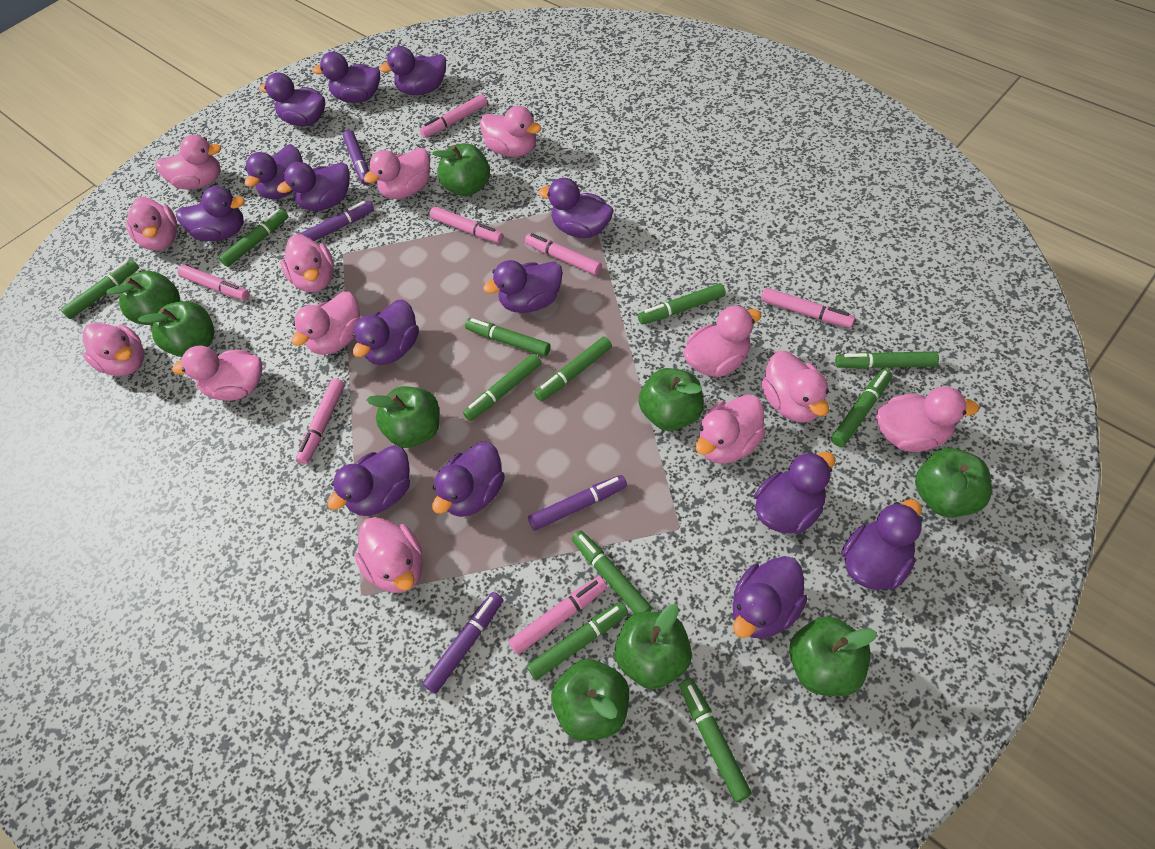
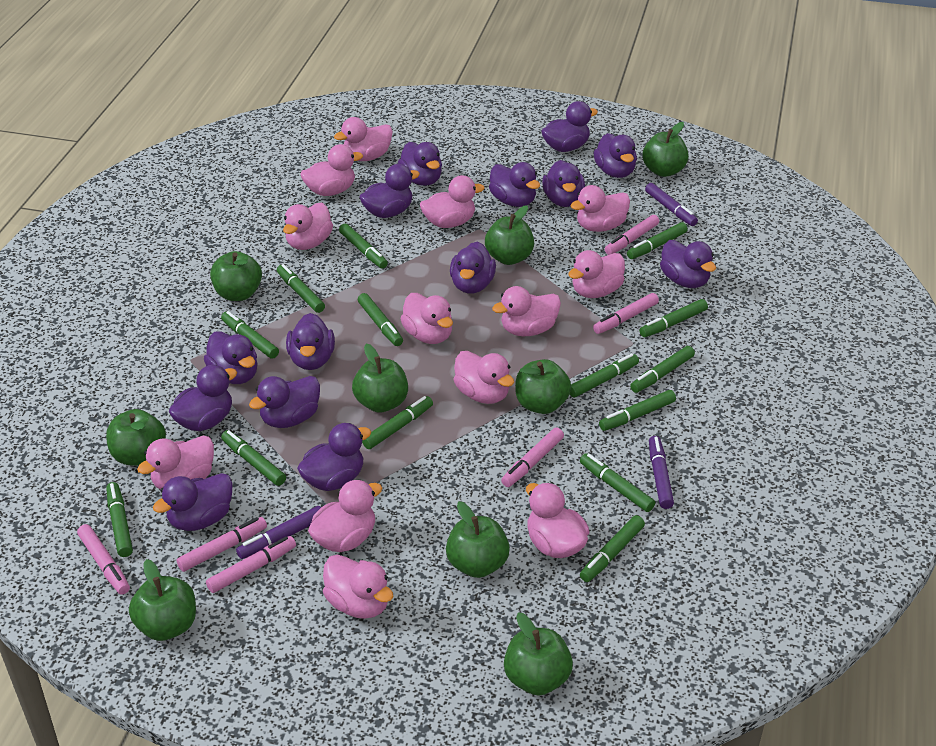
green marker: 11 -> 14
pink marker: 7 -> 6
purple marker: 4 -> 3

